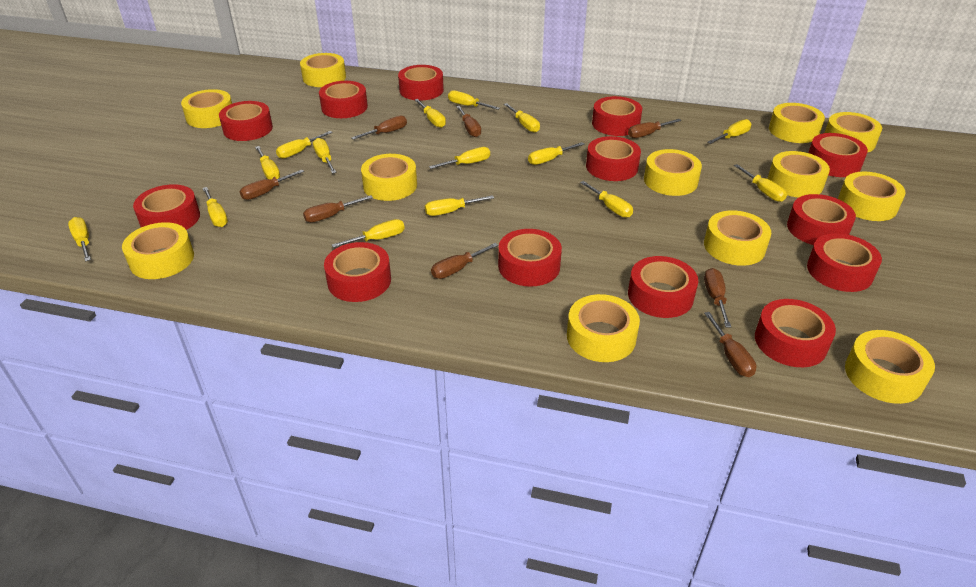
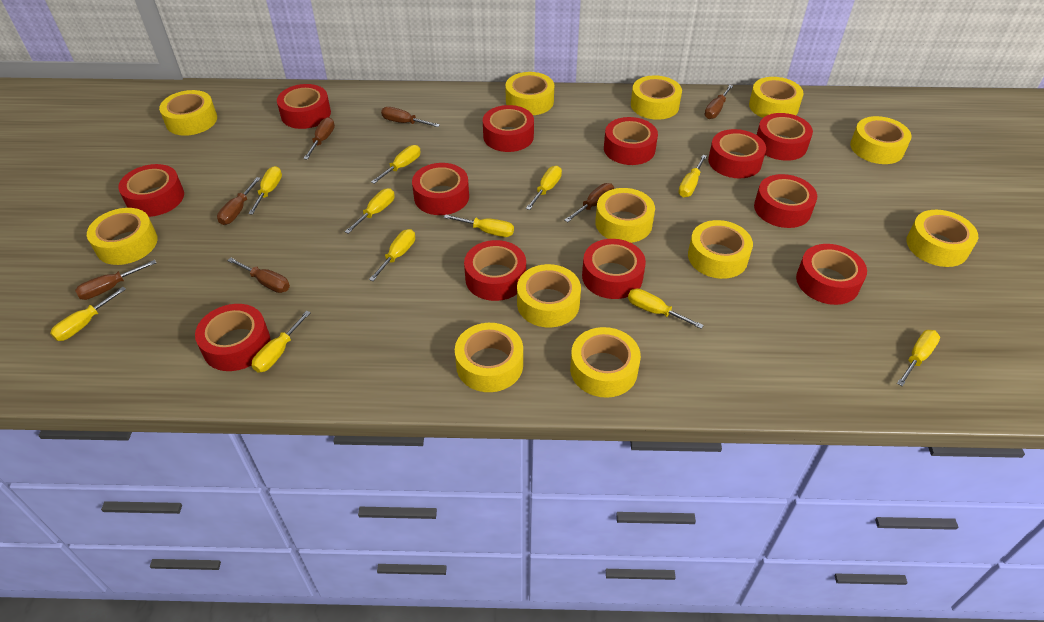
brown screwdriver: 8 -> 7
red tape: 13 -> 12
yellow screwdriver: 15 -> 11

